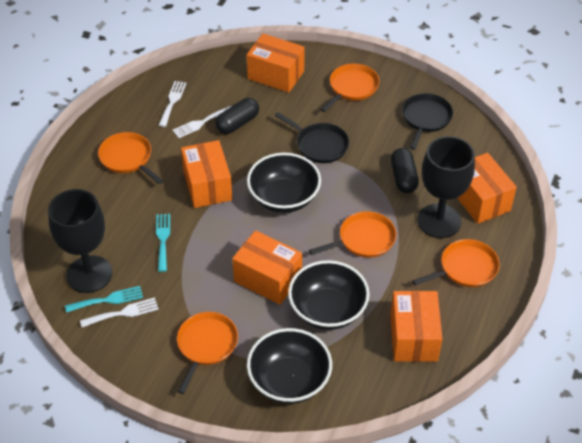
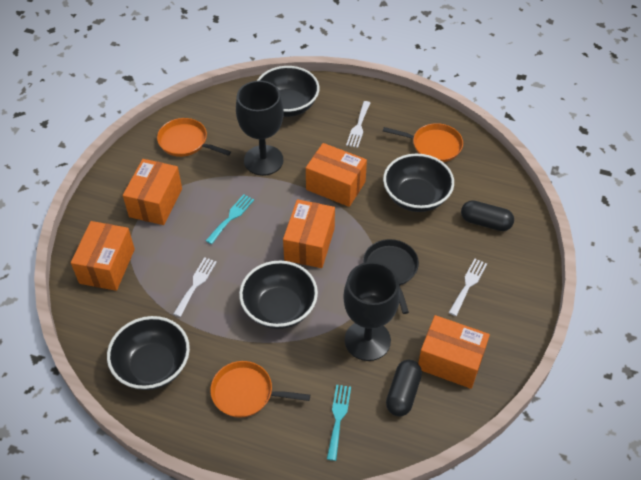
black bowl: 3 -> 4
black pan: 2 -> 1
orange pan: 5 -> 3

